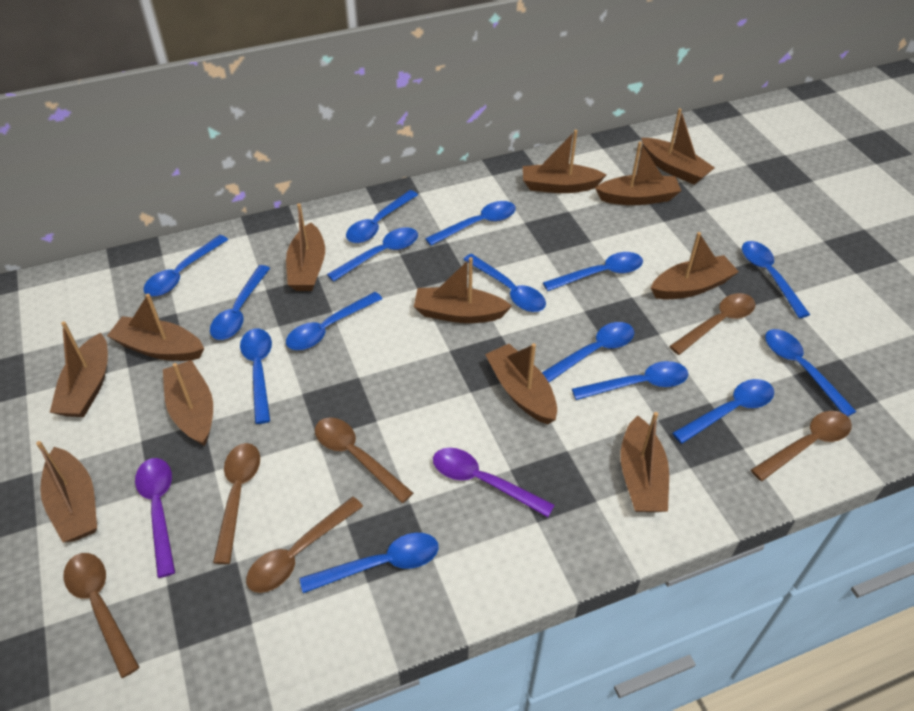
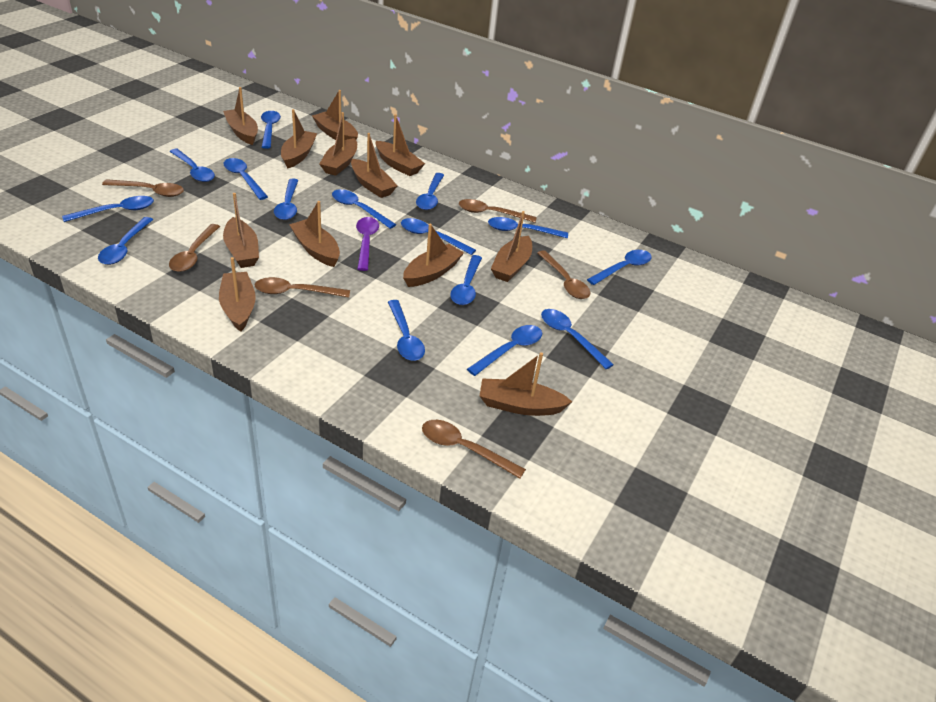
purple spoon: 2 -> 1

